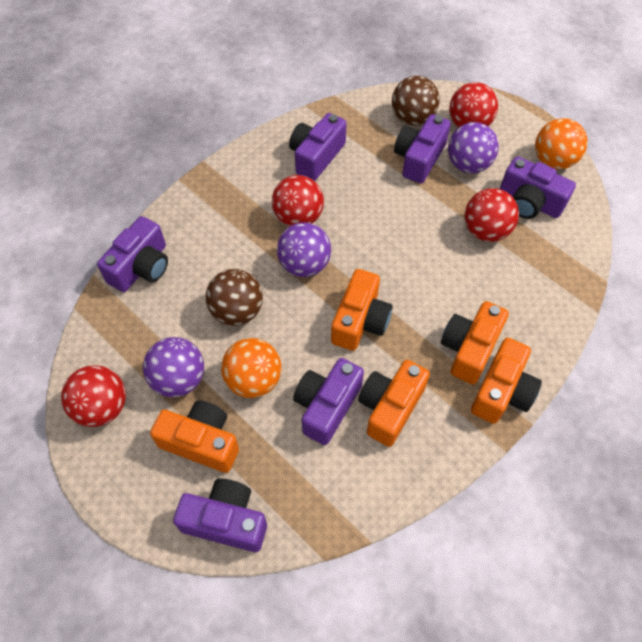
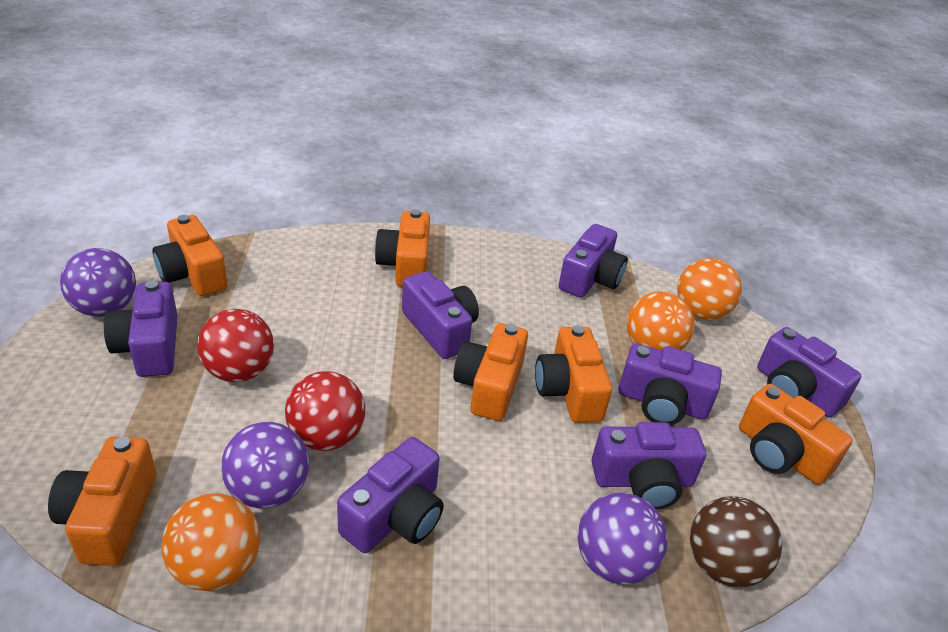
brown ball: 2 -> 1
orange ball: 2 -> 3
orange camera: 5 -> 6
purple camera: 6 -> 7
red ball: 4 -> 2

